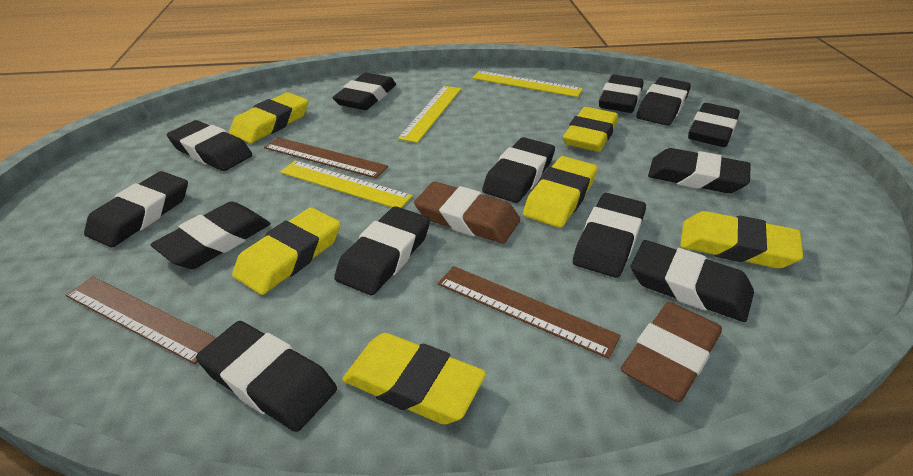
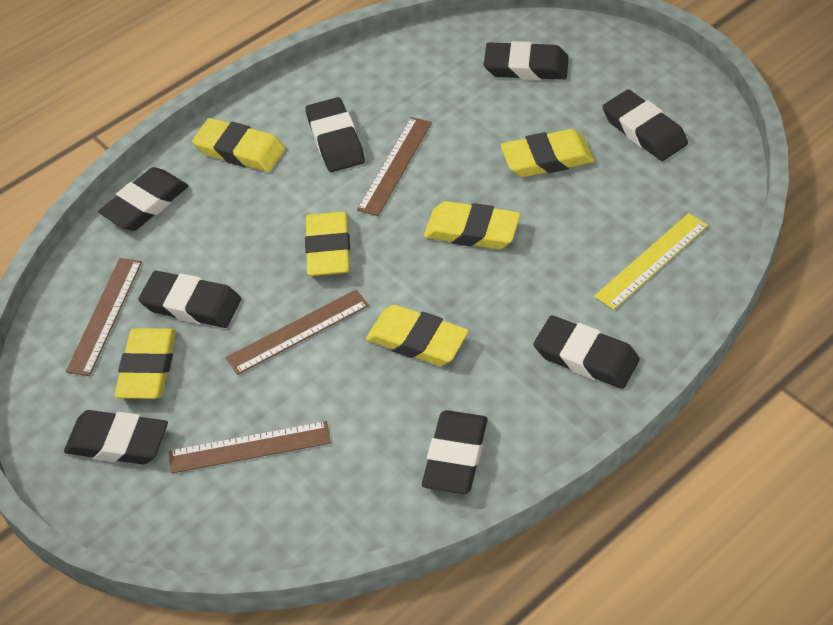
black eraser: 13 -> 8
brown eraser: 2 -> 0
brown ruler: 3 -> 4
yellow ruler: 3 -> 1

